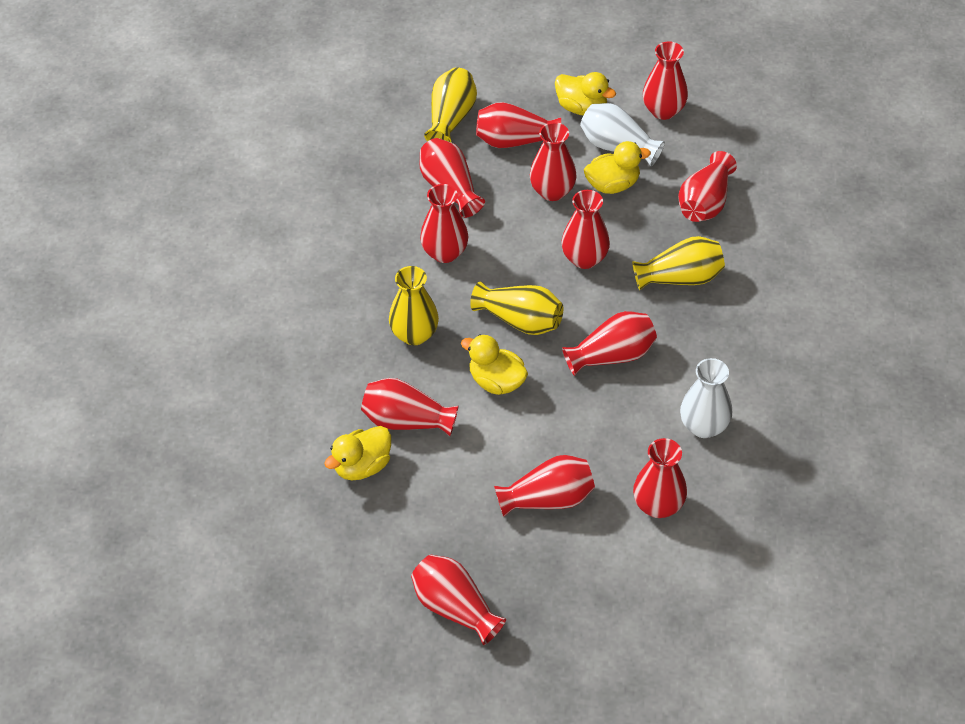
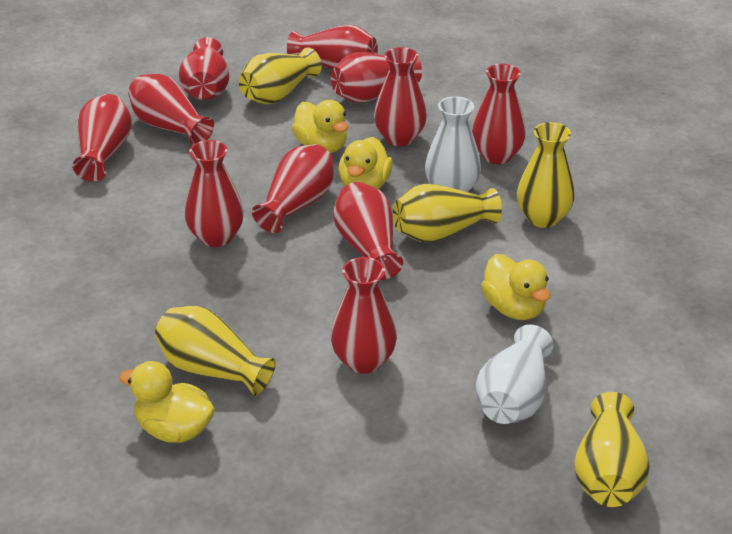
red vase: 12 -> 11
yellow vase: 4 -> 5

